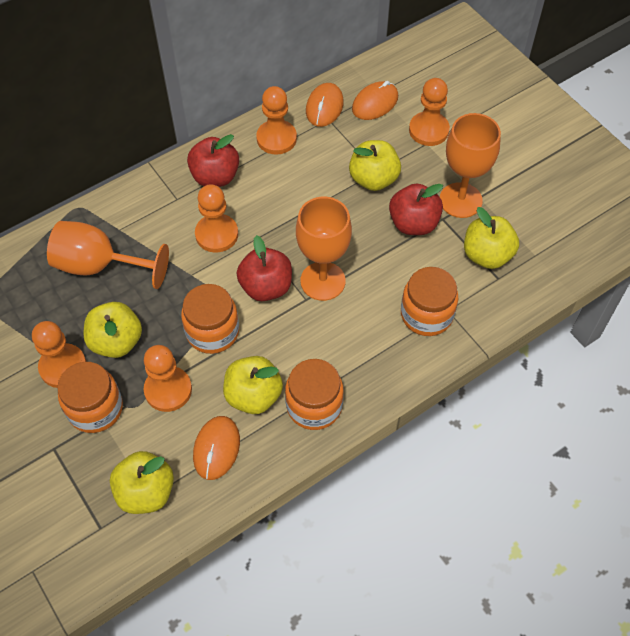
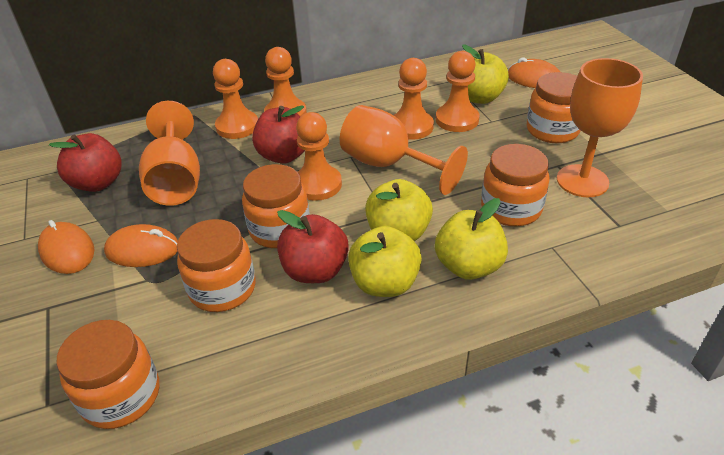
orange jar: 4 -> 5
yellow apple: 5 -> 4

